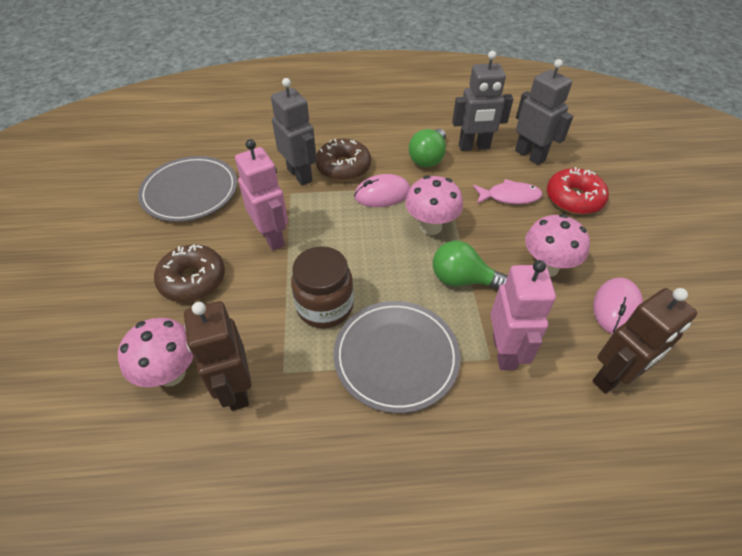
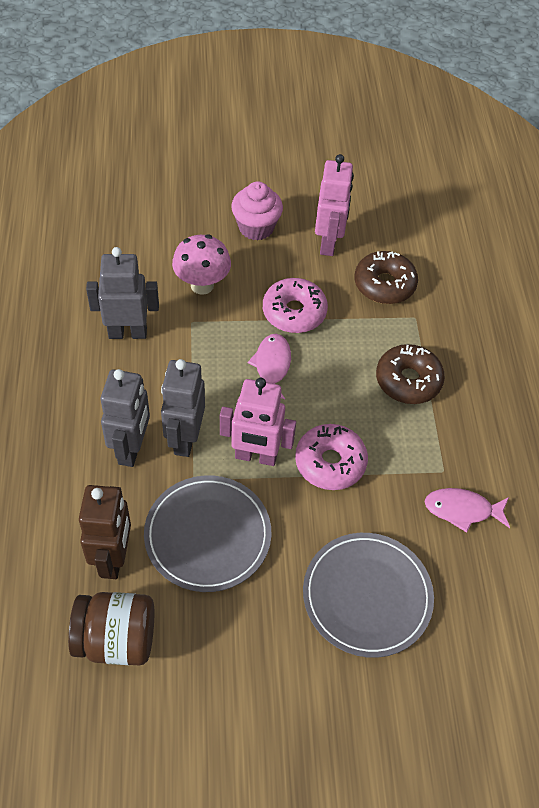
brown robot: 2 -> 1
green light bulb: 2 -> 0
pink cupcake: 0 -> 1
pink donut: 0 -> 2
pink fish: 1 -> 2
pink mouse: 2 -> 0
pink mushroom: 3 -> 1
red donut: 1 -> 0

